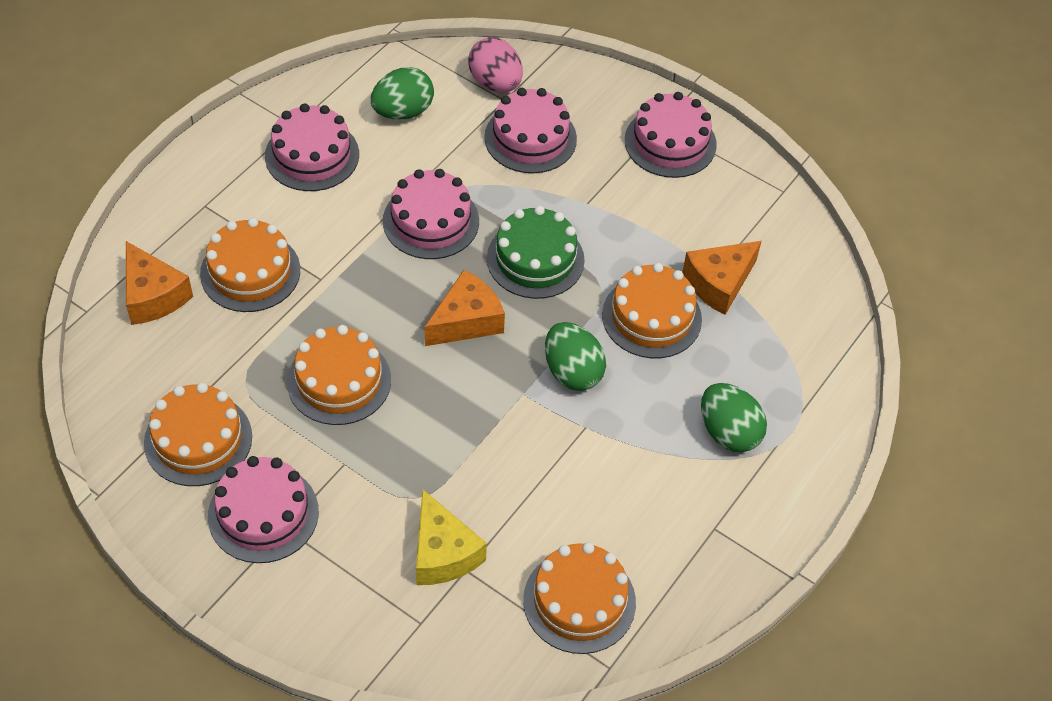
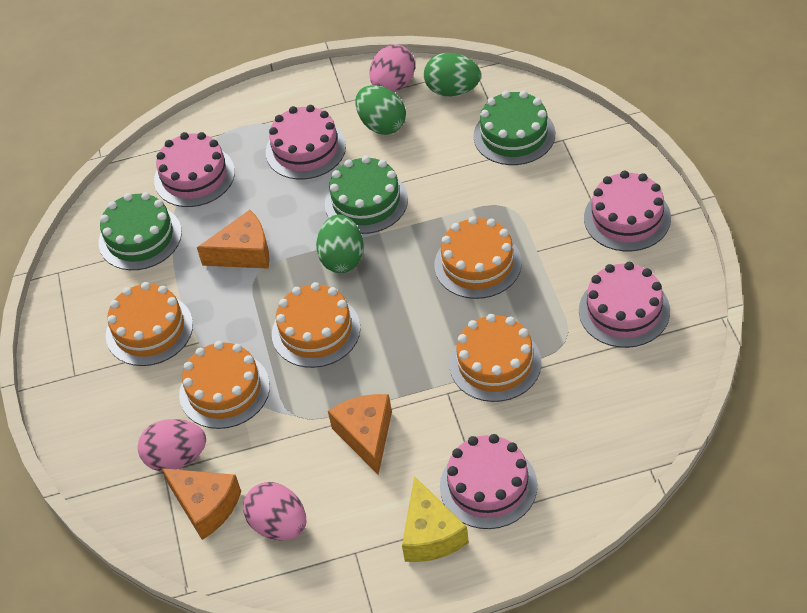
green cake: 1 -> 3
pink egg: 1 -> 3

